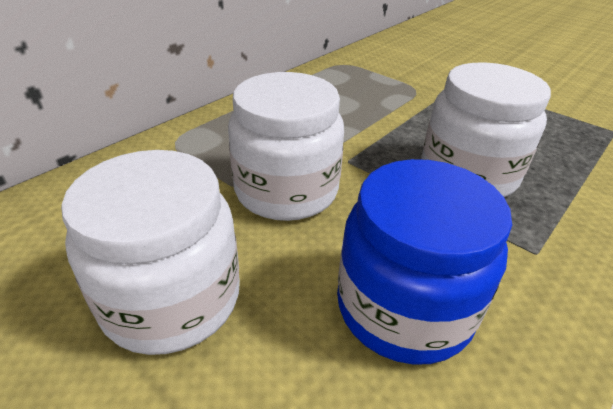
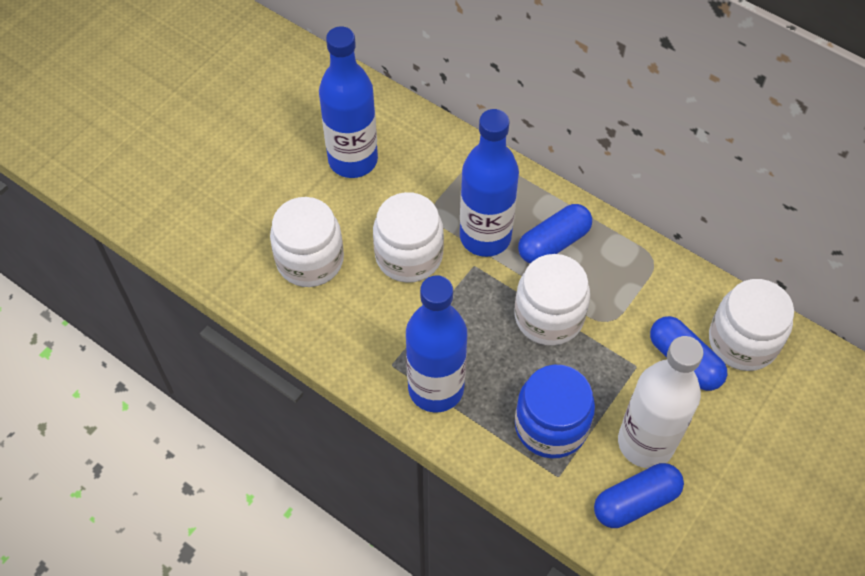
blue bottle: 0 -> 3
blue capsule: 0 -> 3
white bottle: 0 -> 1
white jar: 3 -> 4

